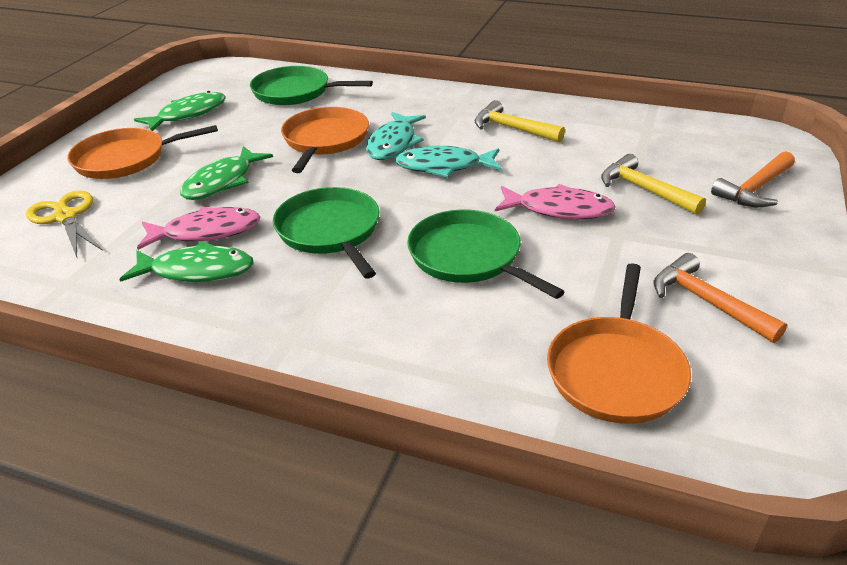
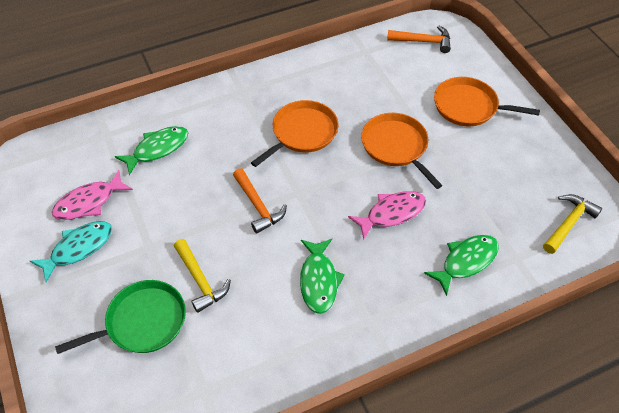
green pan: 3 -> 1
turquoise fish: 2 -> 1
yellow scissors: 1 -> 0

